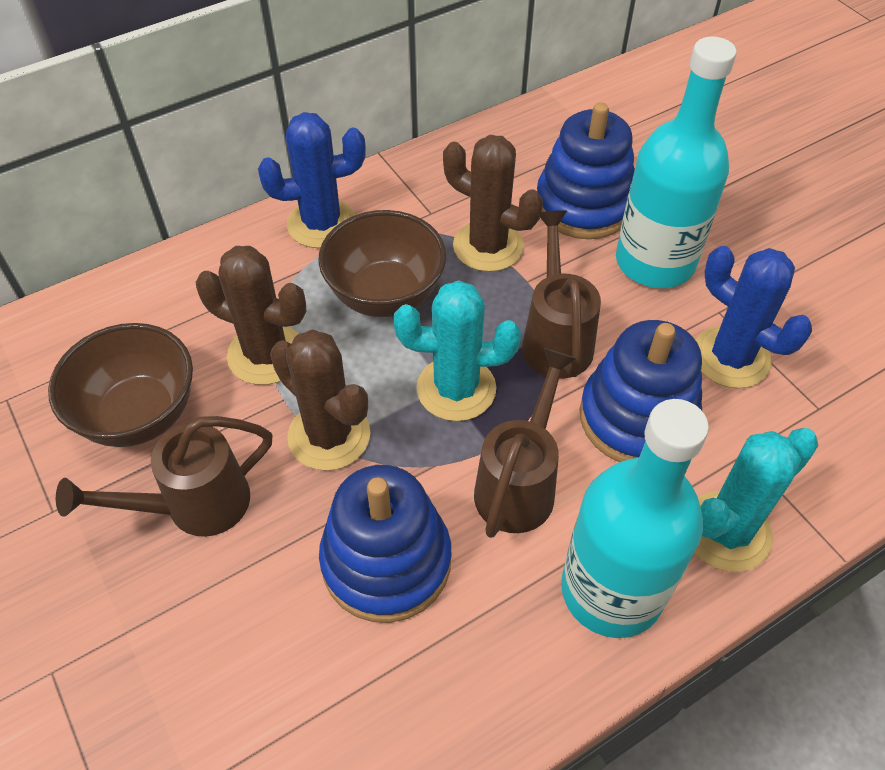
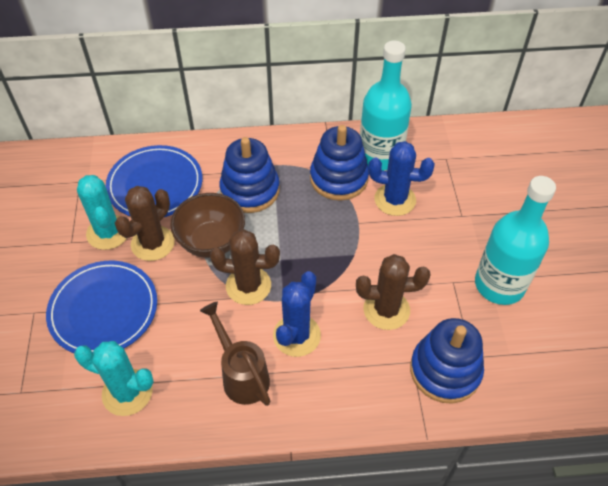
blue plate: 0 -> 2
brown bowl: 2 -> 1
brown watering can: 3 -> 1

